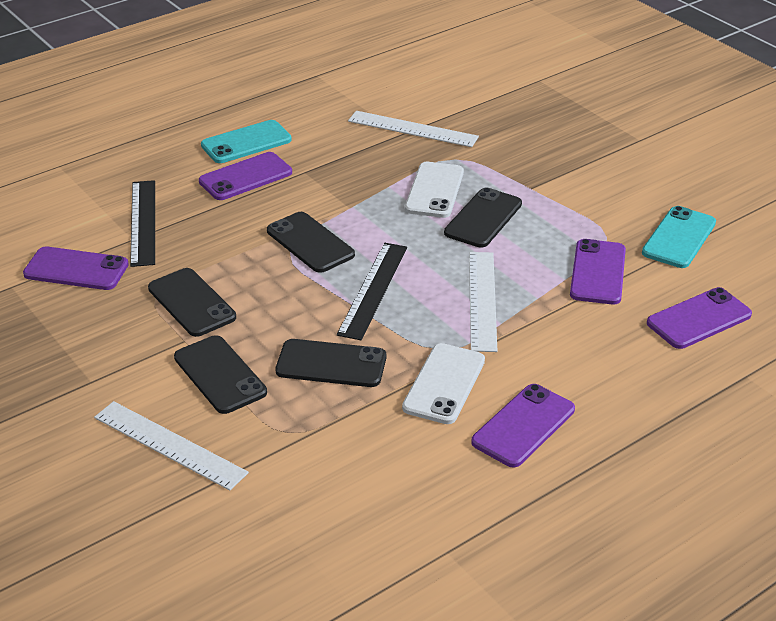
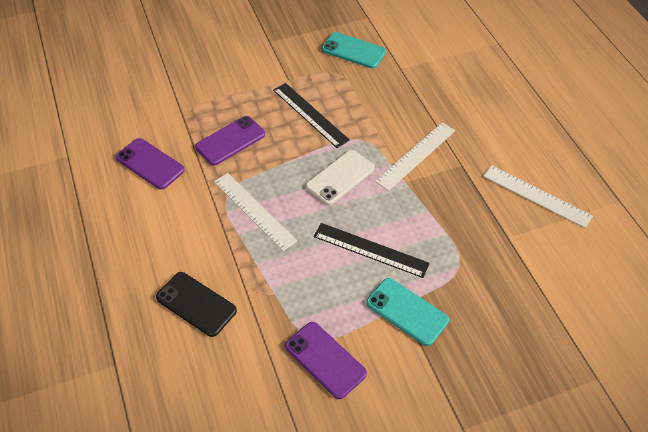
black phone: 5 -> 1
purple phone: 5 -> 3
white phone: 2 -> 1

